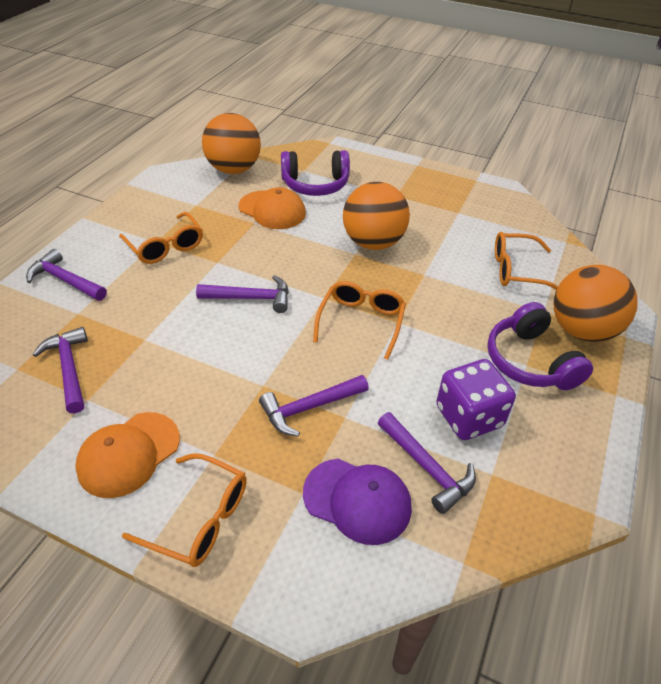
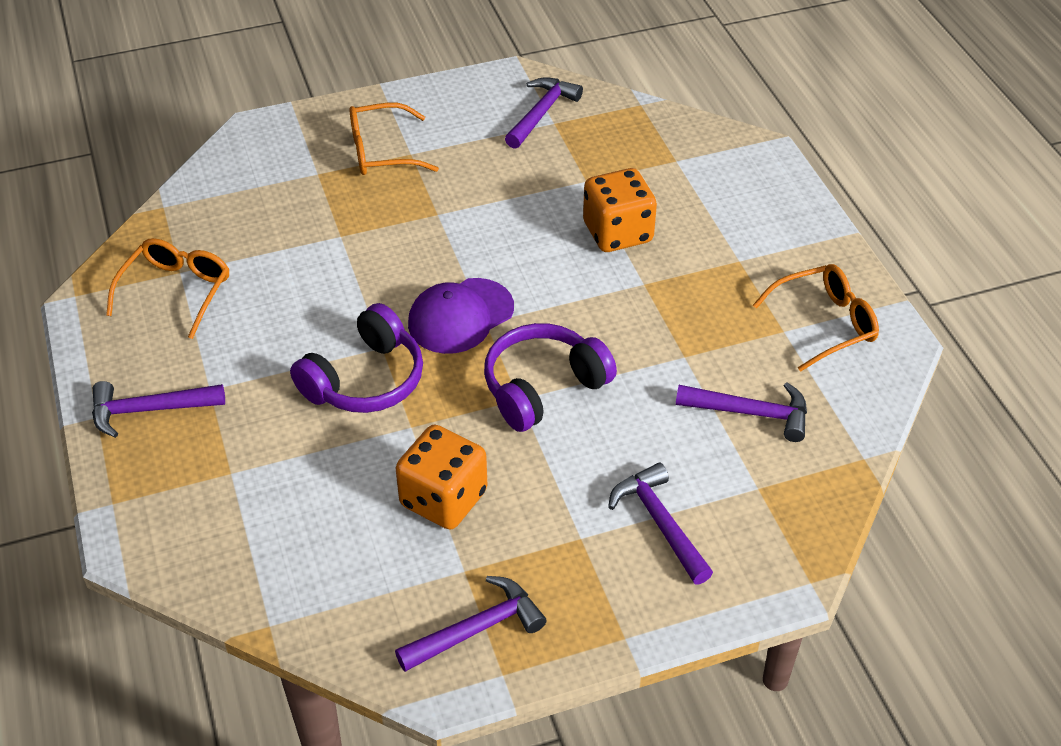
orange ball: 3 -> 0
orange cap: 2 -> 0
orange dice: 0 -> 2
orange glasses: 4 -> 3
purple dice: 1 -> 0

